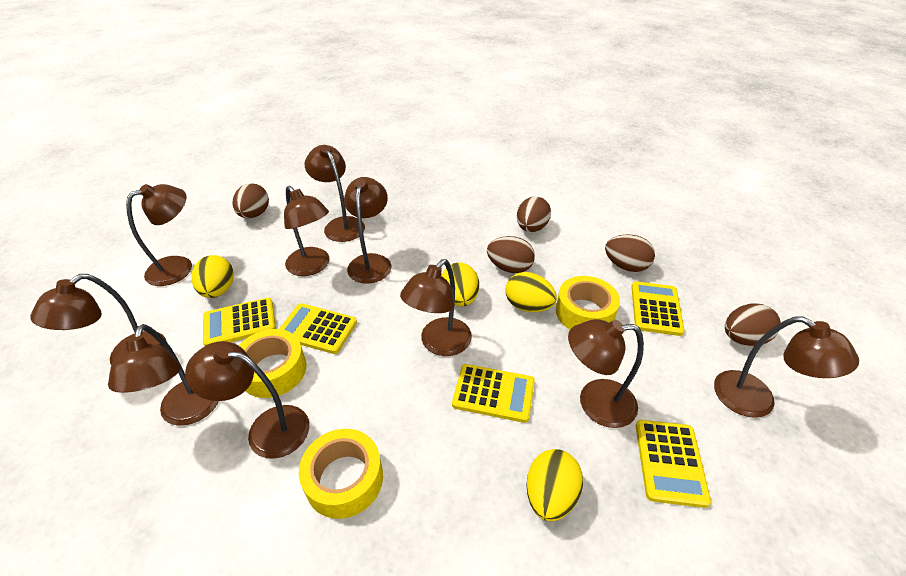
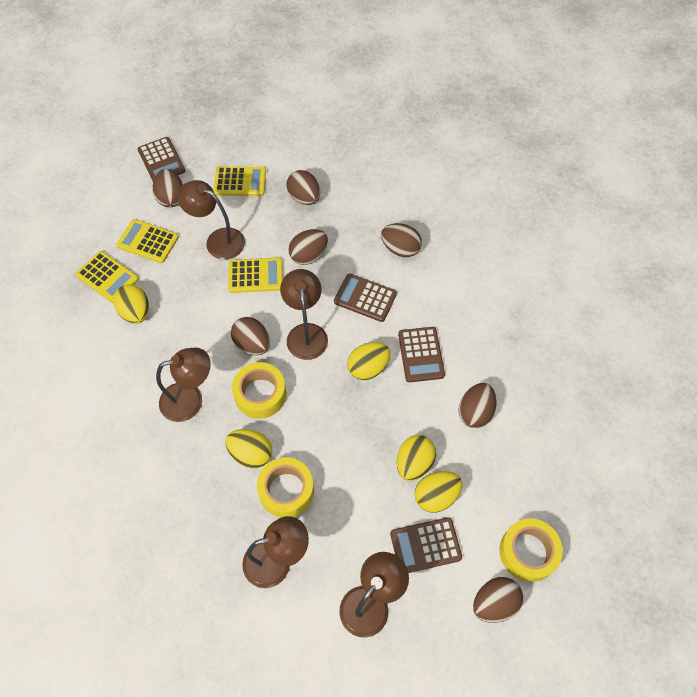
brown calculator: 0 -> 4
brown egg: 5 -> 7
brown lamp: 10 -> 5
yellow calculator: 5 -> 4
yellow egg: 4 -> 5

